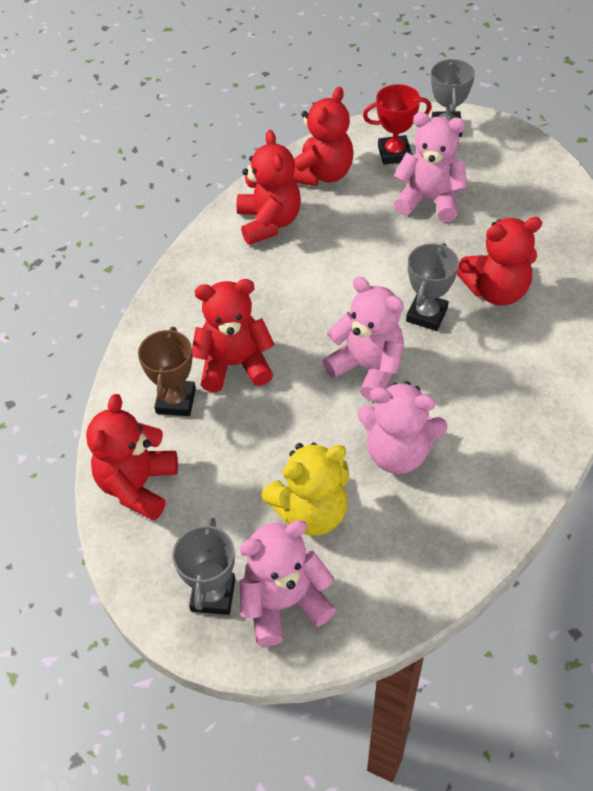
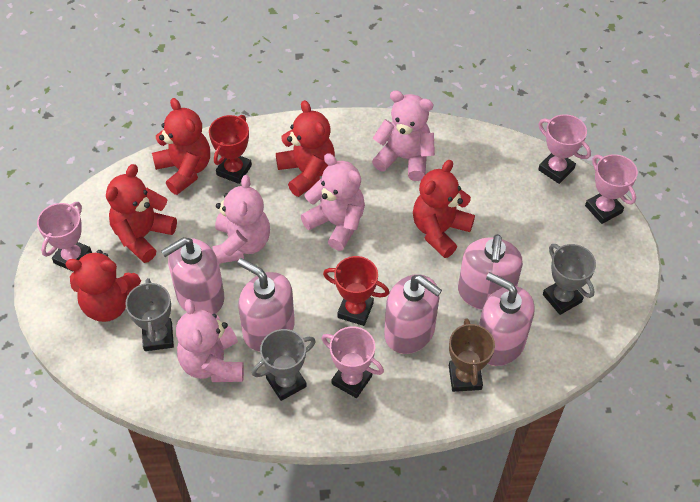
pink soap dispenser: 0 -> 5
pink trophy: 0 -> 4
red trophy: 1 -> 2
yellow teddy bear: 1 -> 0

